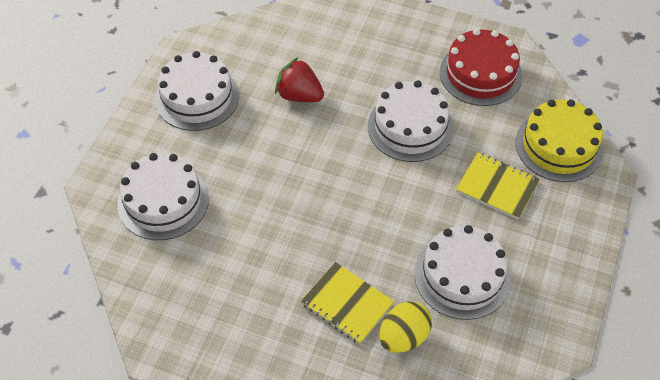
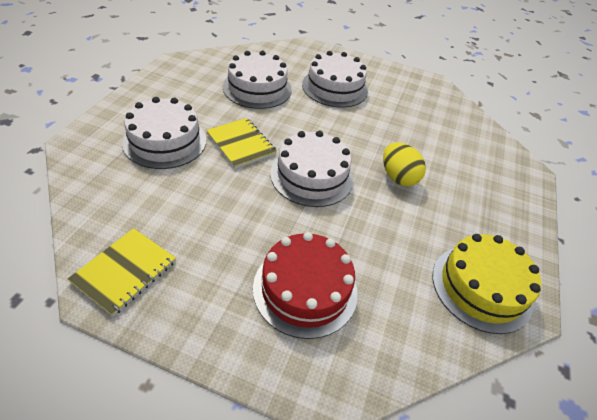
red strawberry: 1 -> 0

